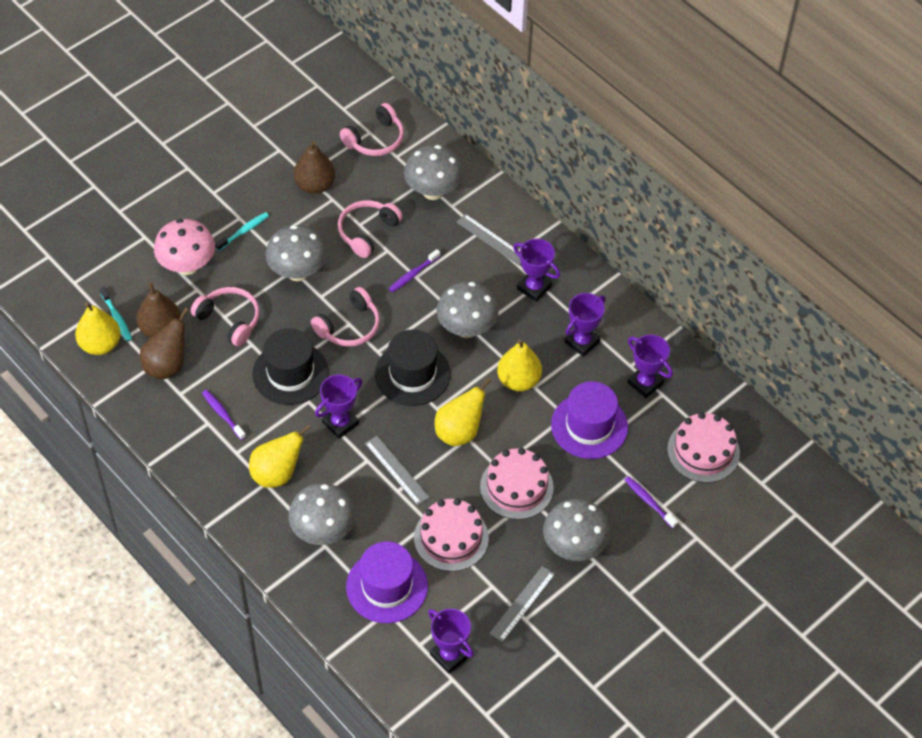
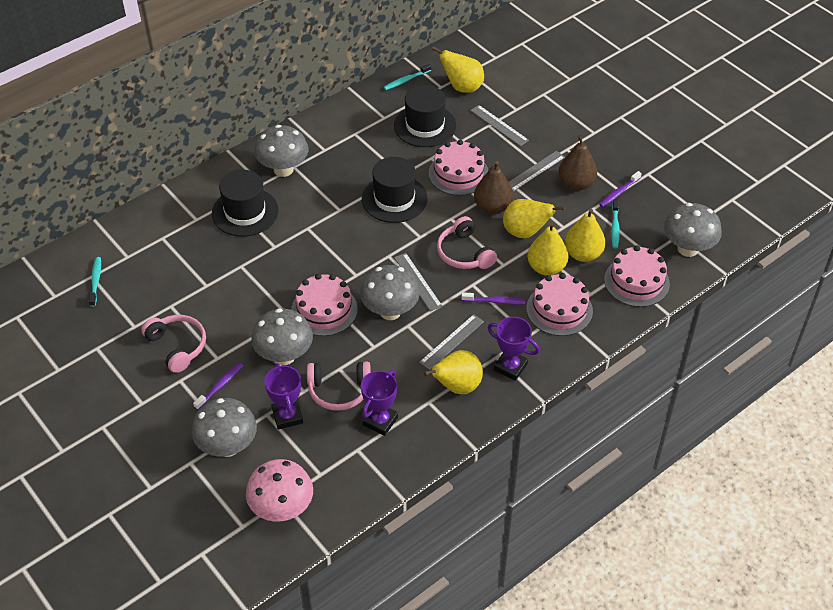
black hat: 2 -> 3
brown pear: 3 -> 2
grey ruler: 3 -> 4
pink cake: 3 -> 4
pink headphones: 4 -> 3
purple hat: 2 -> 0
purple trophy: 5 -> 3
turquoise toothbrush: 2 -> 3
yellow pear: 4 -> 5

